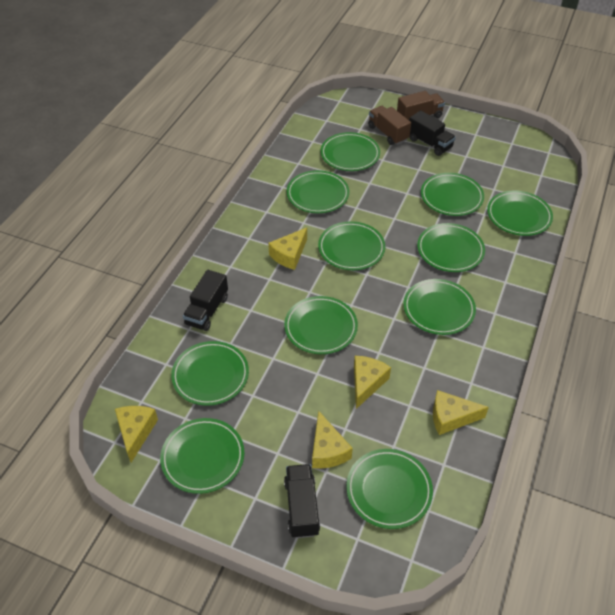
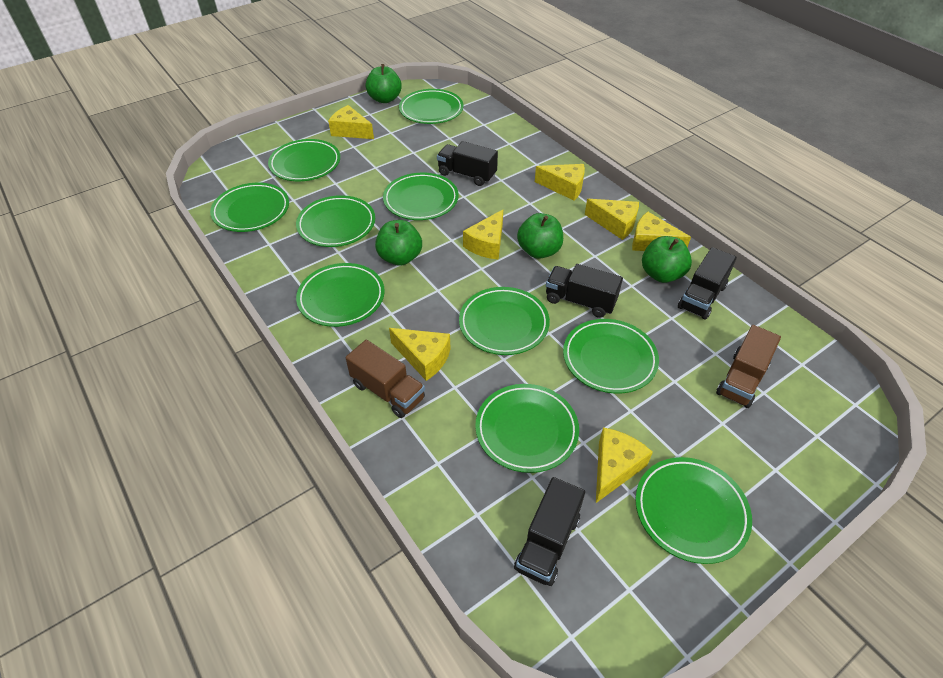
black truck: 3 -> 4
green apple: 0 -> 4
green plate: 11 -> 10
yellow cheese: 5 -> 7

